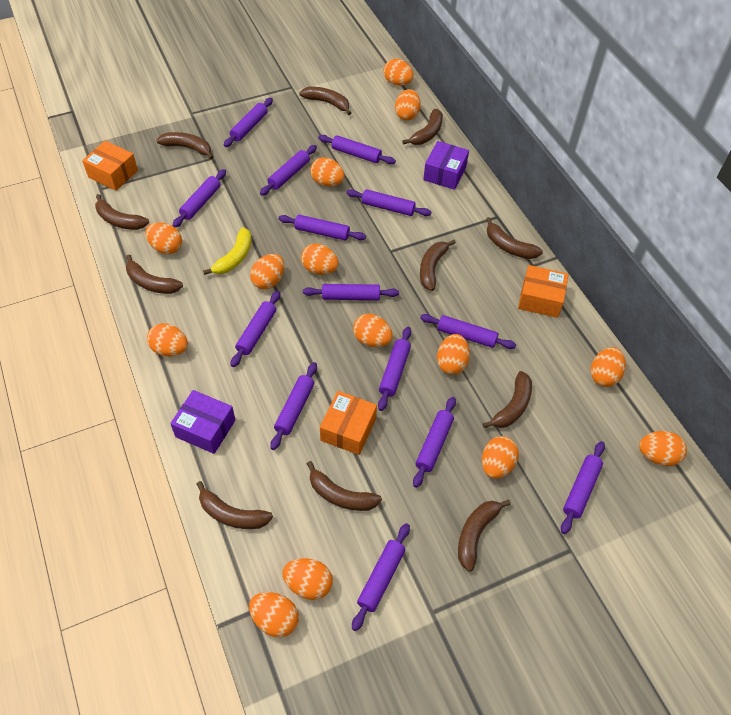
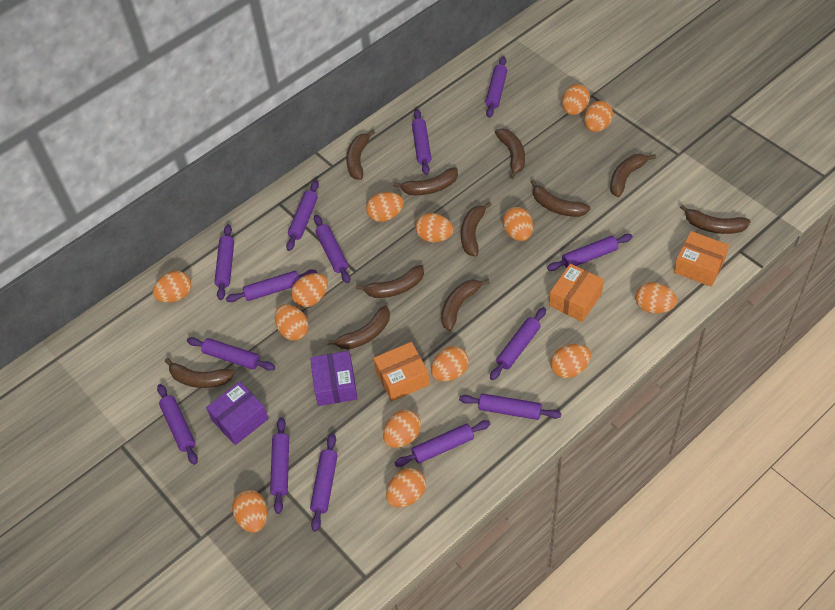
yellow banana: 1 -> 0

